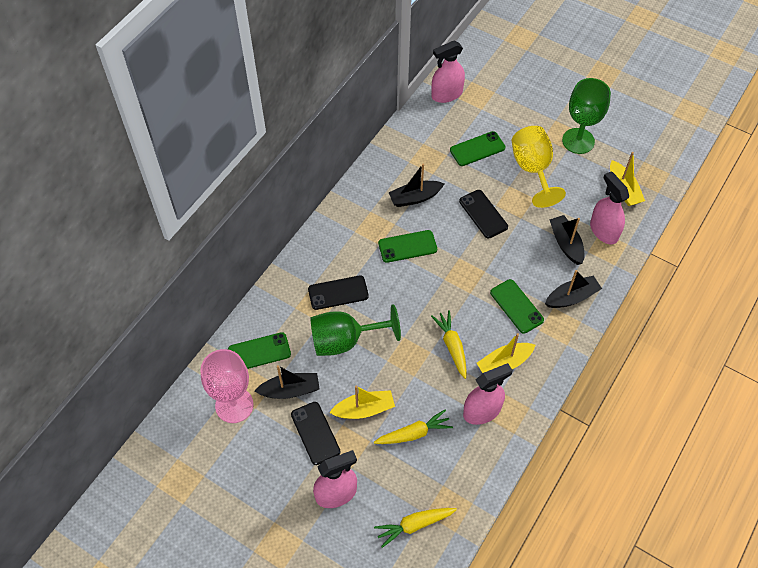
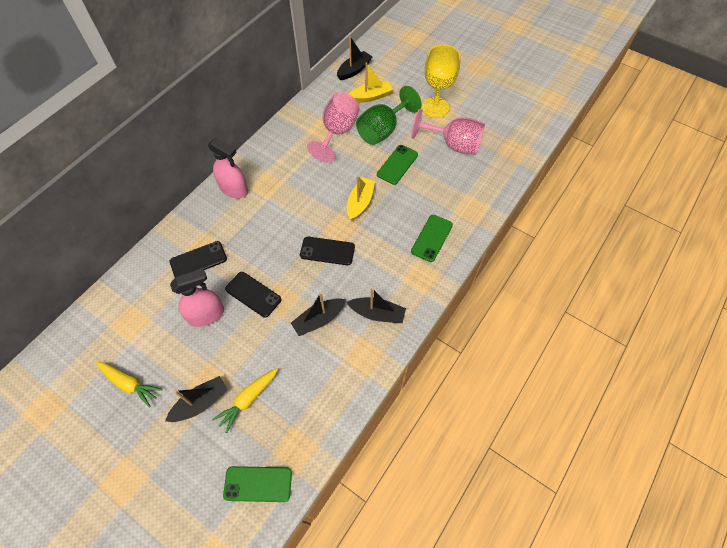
green goblet: 2 -> 1
green phone: 4 -> 3
pink goblet: 1 -> 2
pink spray bottle: 4 -> 2
yellow boat: 3 -> 2
yellow carrot: 3 -> 2

